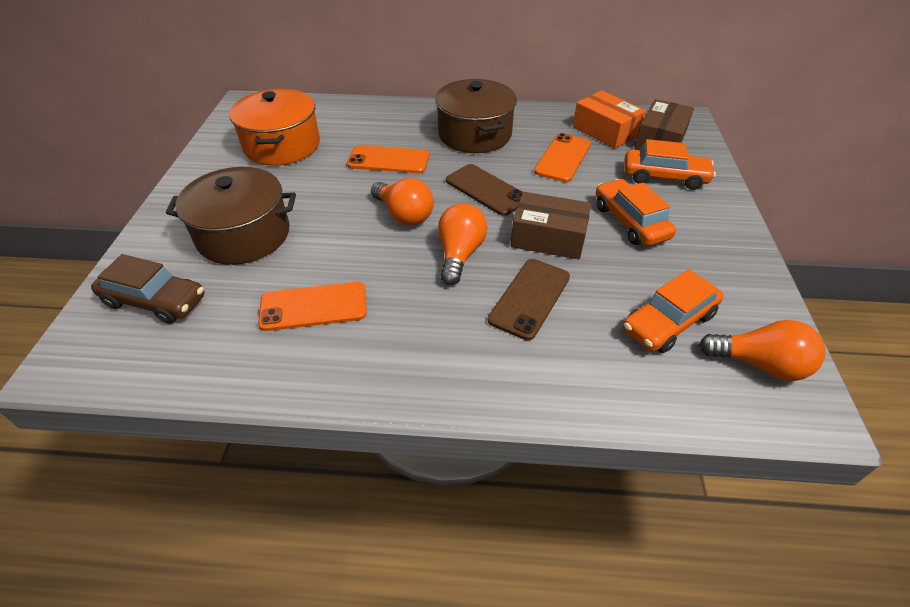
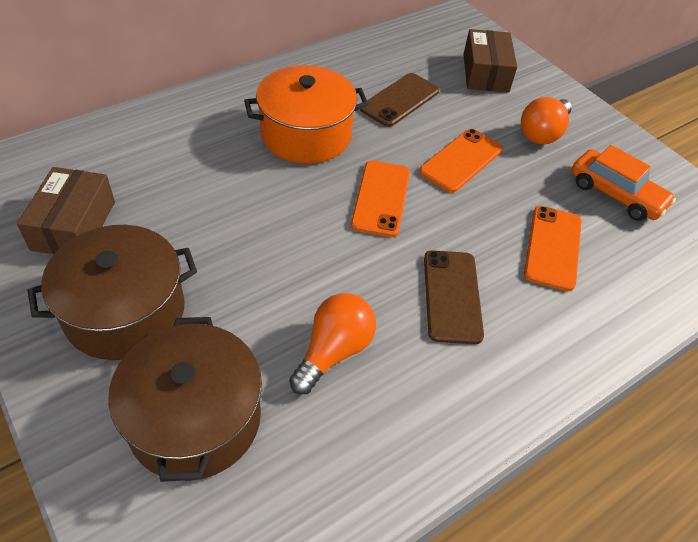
brown car: 1 -> 0
orange box: 1 -> 0
orange car: 3 -> 1
orange light bulb: 3 -> 2

